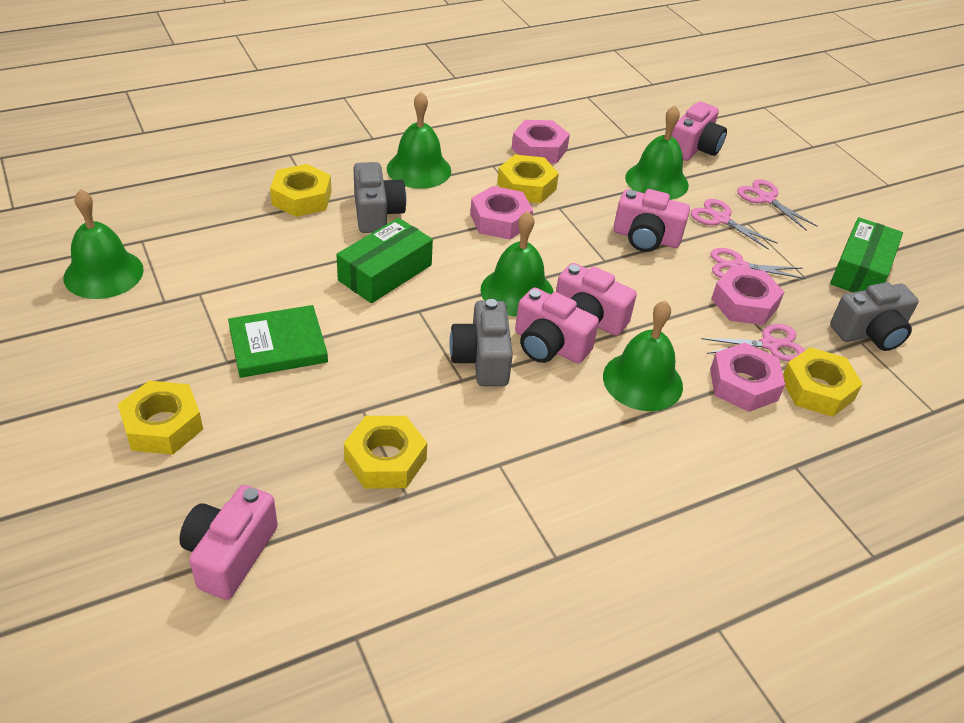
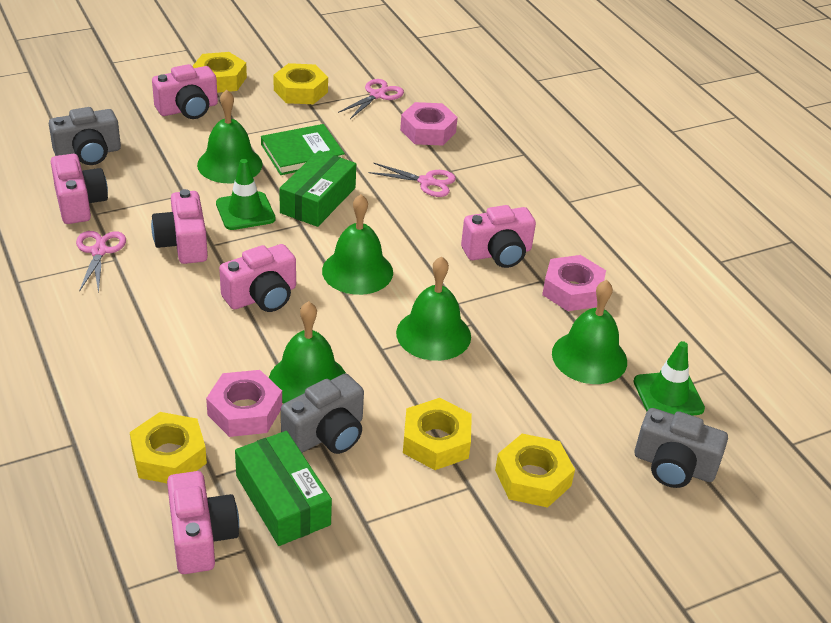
green traffic cone: 0 -> 2
pink camera: 5 -> 6
pink nut: 4 -> 3
pink scissors: 4 -> 3

